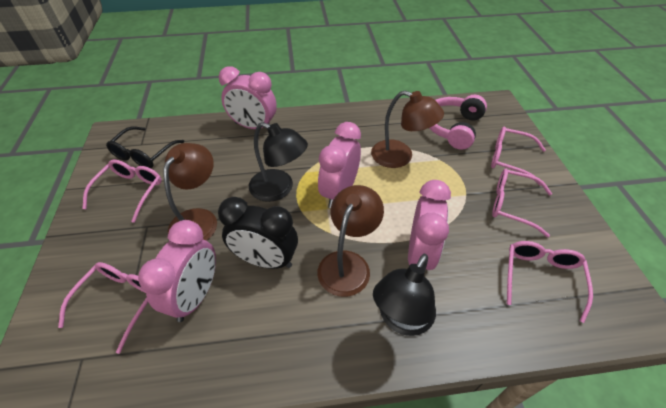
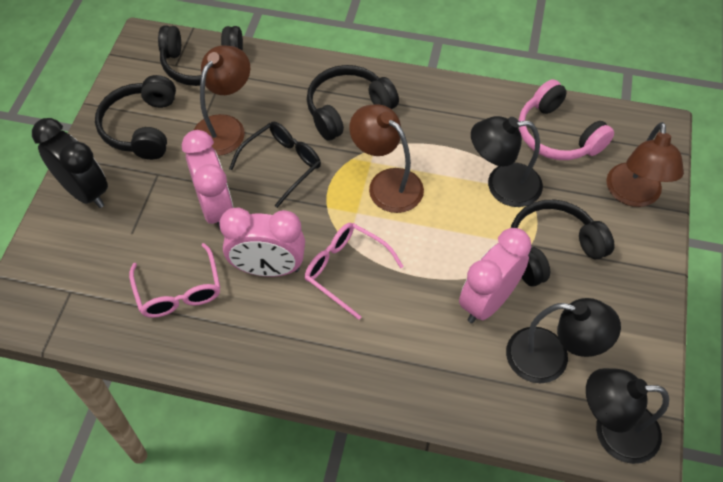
black headphones: 0 -> 4
black lamp: 2 -> 3
pink clock: 4 -> 3
pink glasses: 5 -> 2

